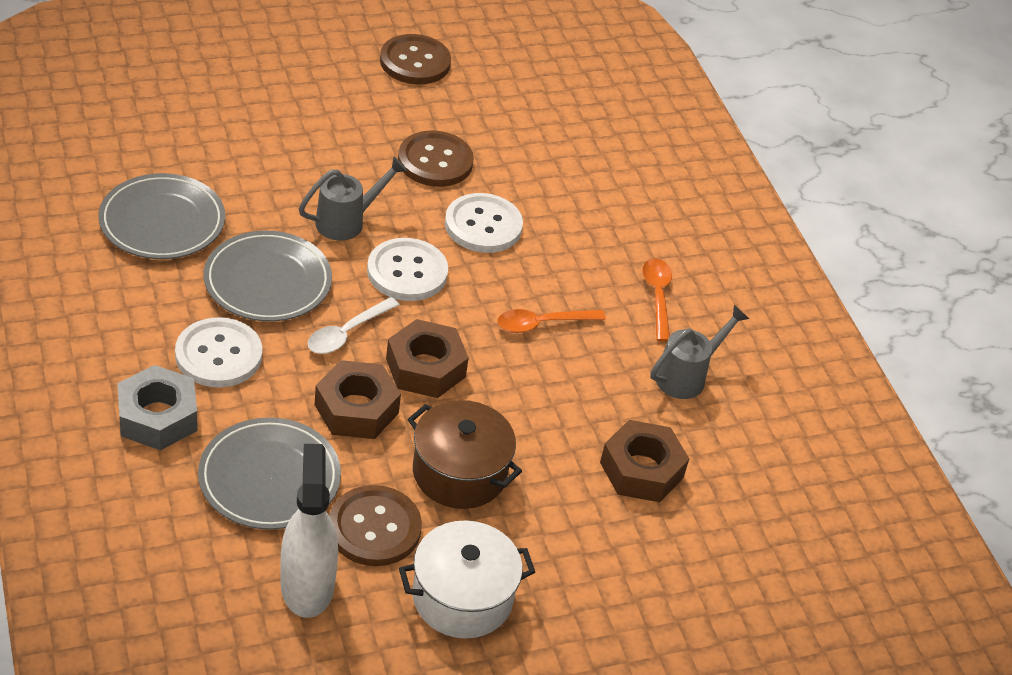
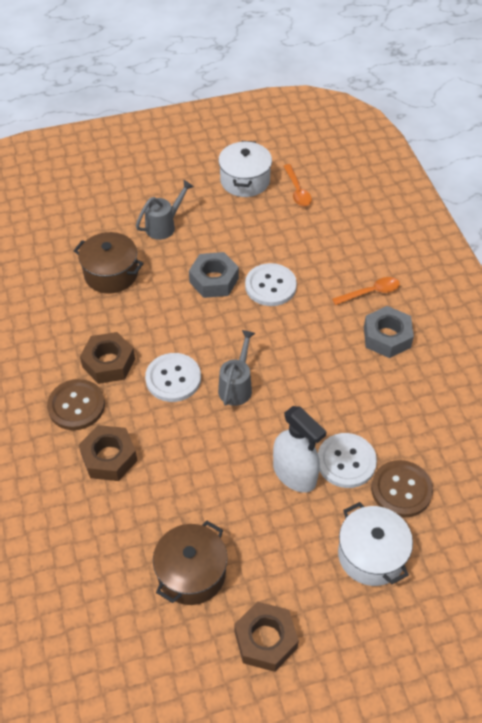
brown button: 3 -> 2
brown pot: 1 -> 2
grey nut: 1 -> 2
grey plate: 3 -> 0
white pot: 1 -> 2
white spoon: 1 -> 0

